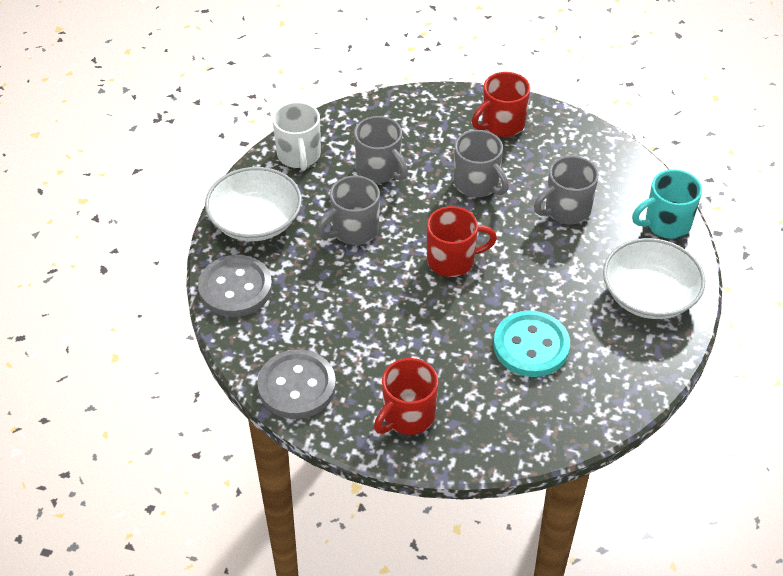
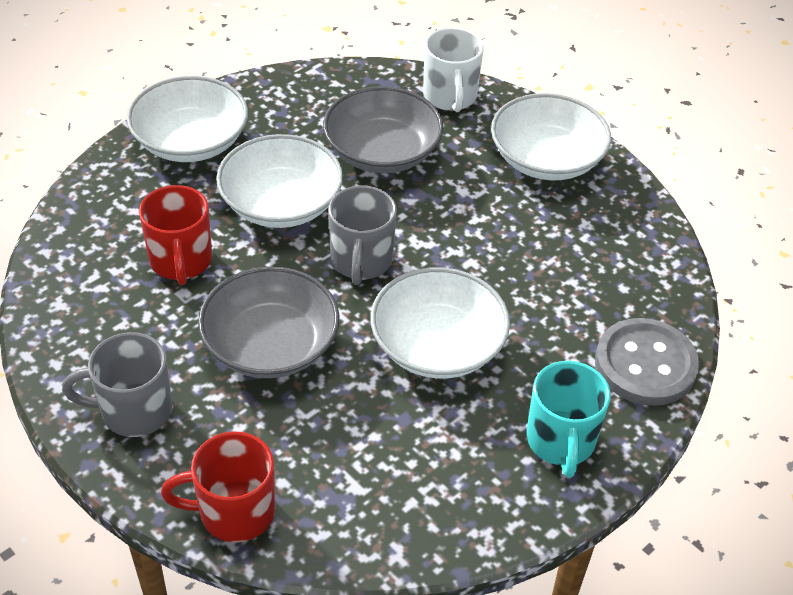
grey bowl: 0 -> 2
grey button: 2 -> 1
grey mug: 4 -> 2
red mug: 3 -> 2
turquoise button: 1 -> 0
white bowl: 2 -> 4

